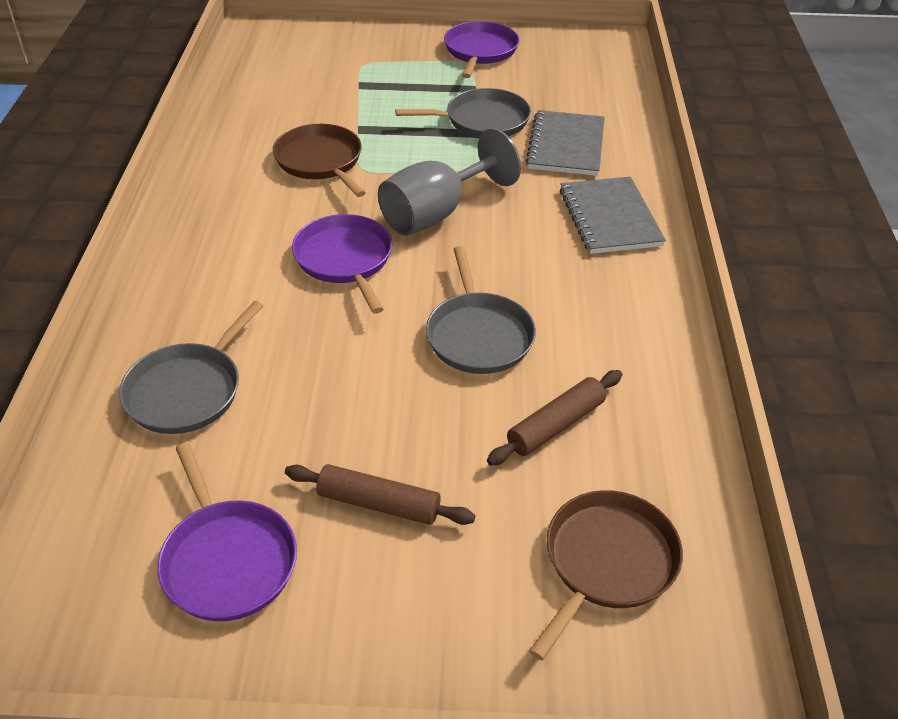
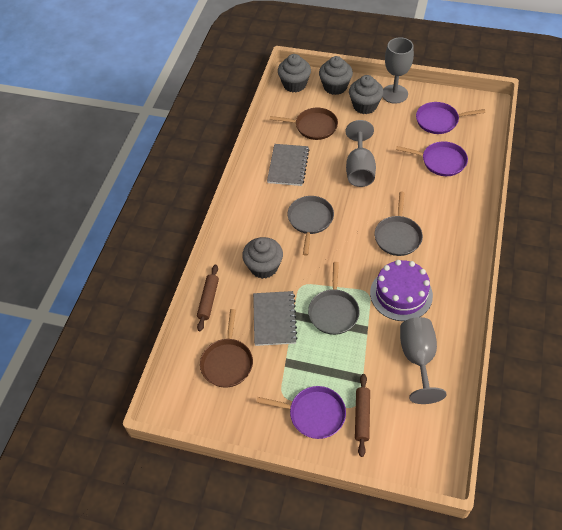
grey cupcake: 0 -> 4
grey goblet: 1 -> 3
purple cake: 0 -> 1

